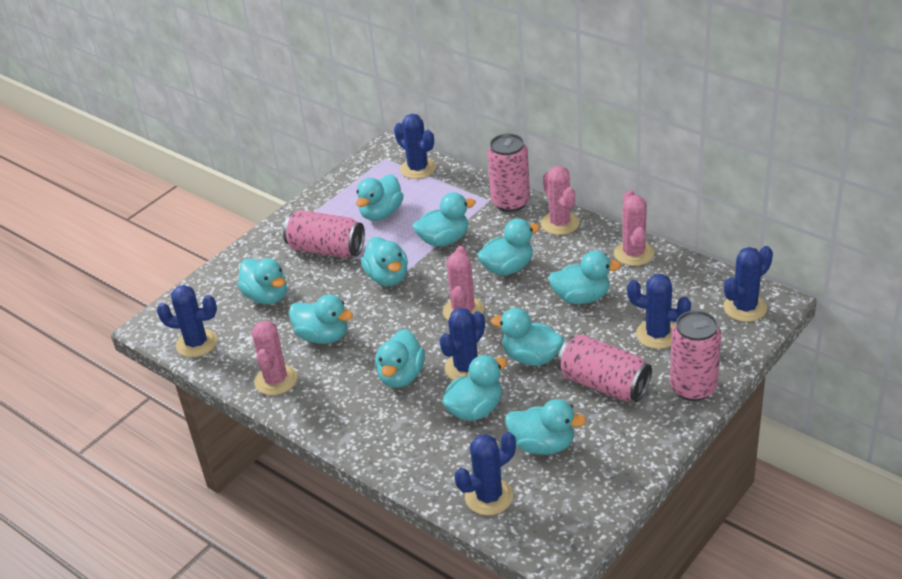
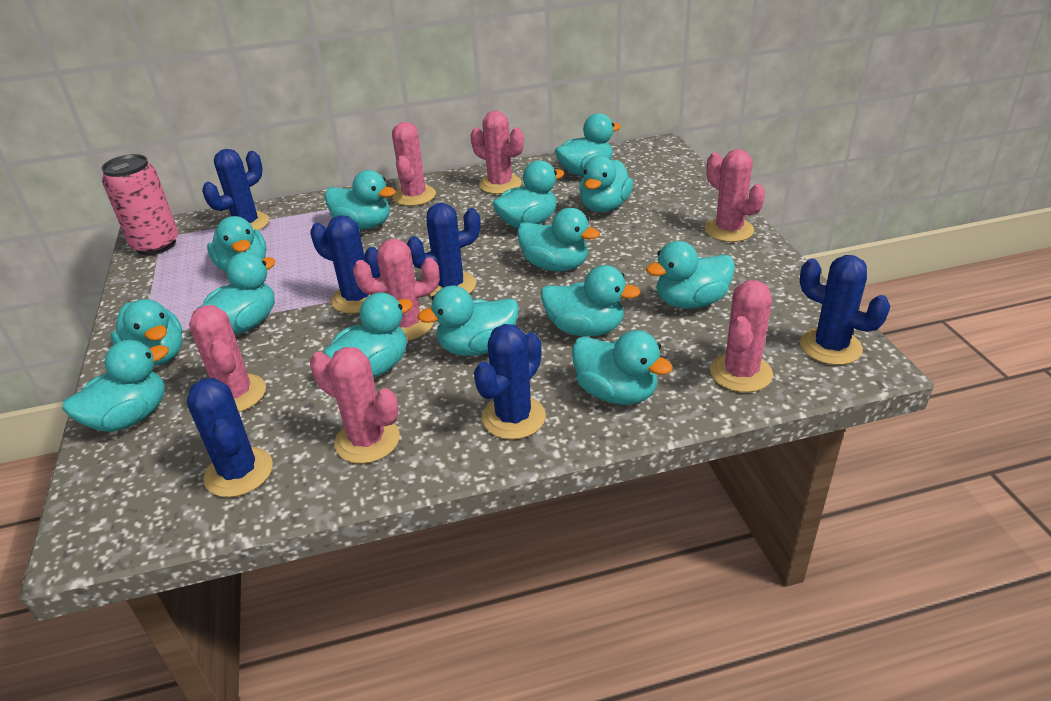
pink cactus: 4 -> 7
pink can: 4 -> 1
turquoise duck: 11 -> 14

